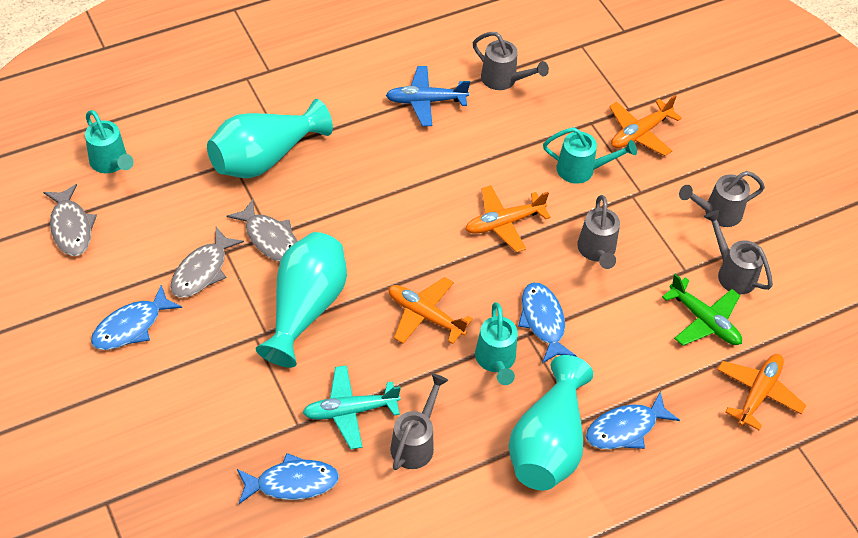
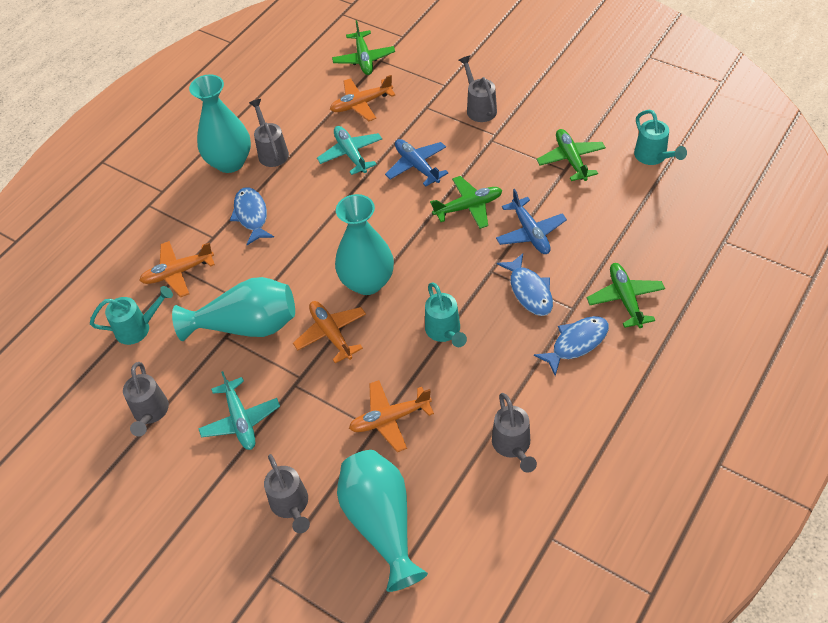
blue fish: 4 -> 3
blue plane: 1 -> 2
green plane: 1 -> 4
grey fish: 3 -> 0
turquoise plane: 1 -> 2
turquoise vase: 3 -> 4

